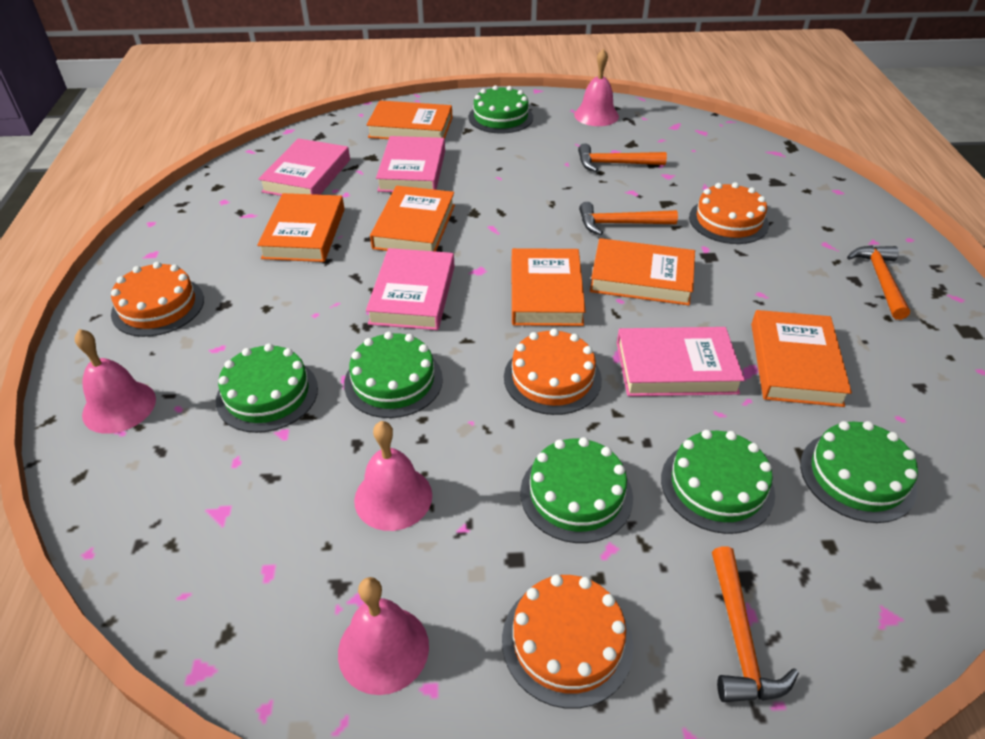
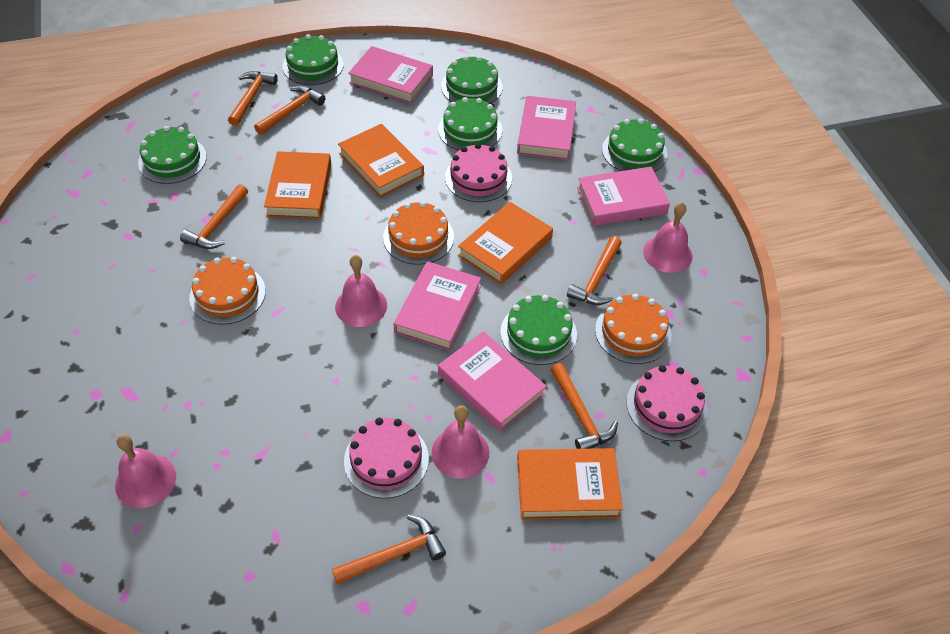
orange book: 6 -> 4
orange cake: 4 -> 3
orange hammer: 4 -> 6
pink book: 4 -> 5
pink cake: 0 -> 3

